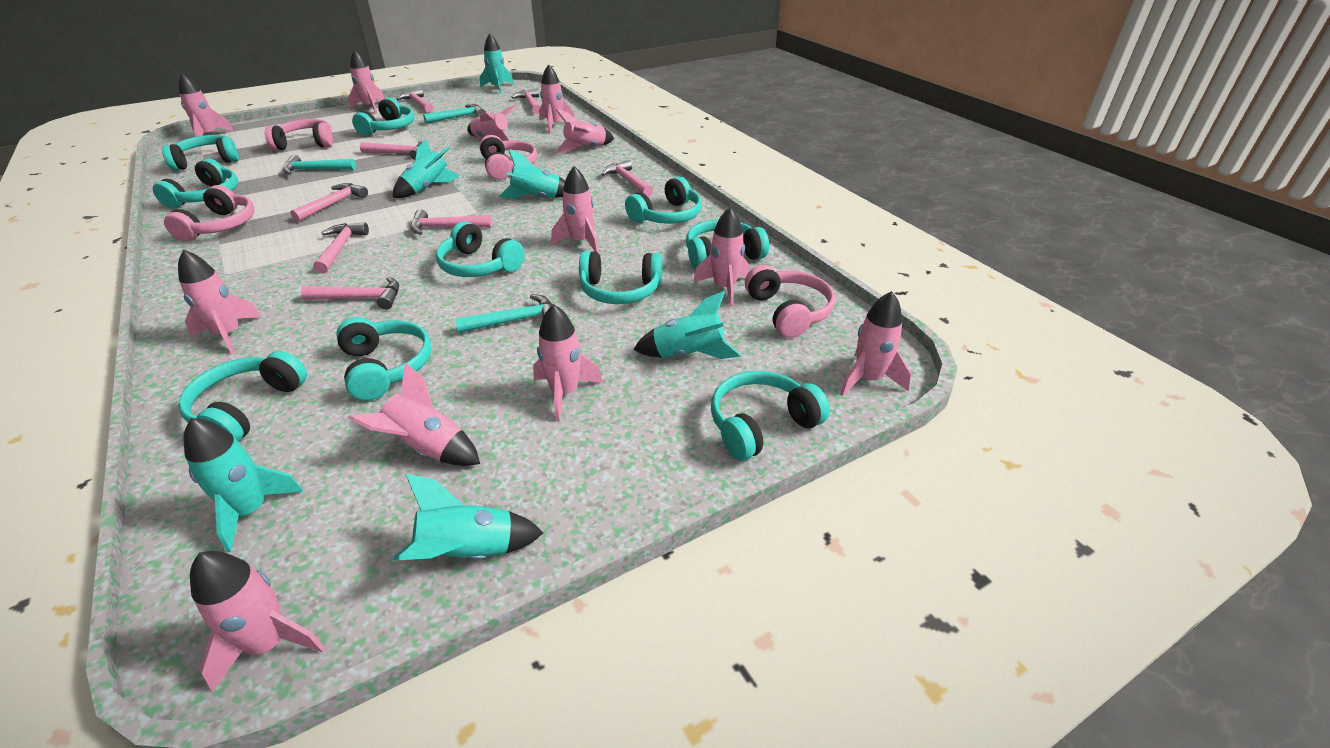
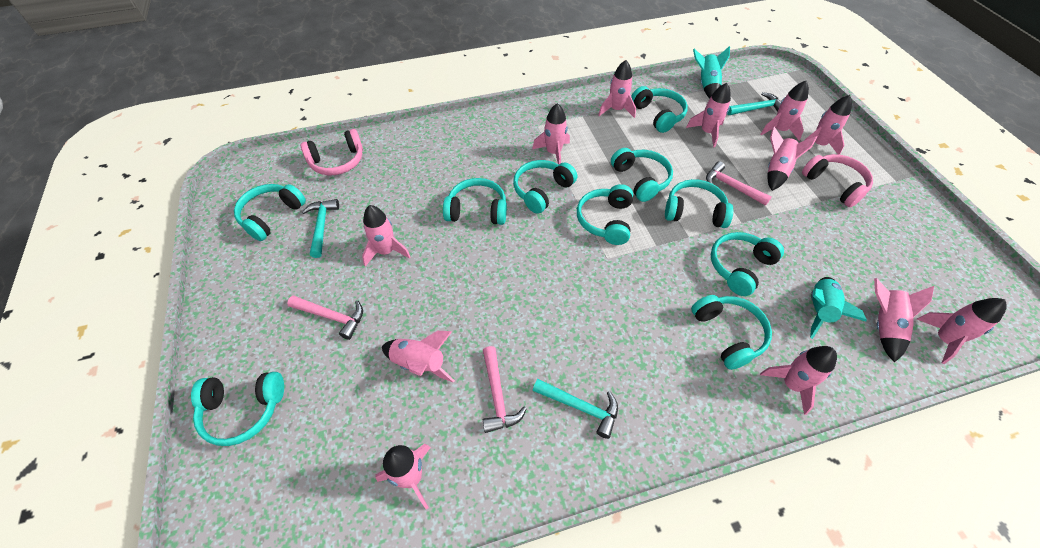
pink hammer: 8 -> 3
pink headphones: 4 -> 2
turquoise rocket: 6 -> 2

